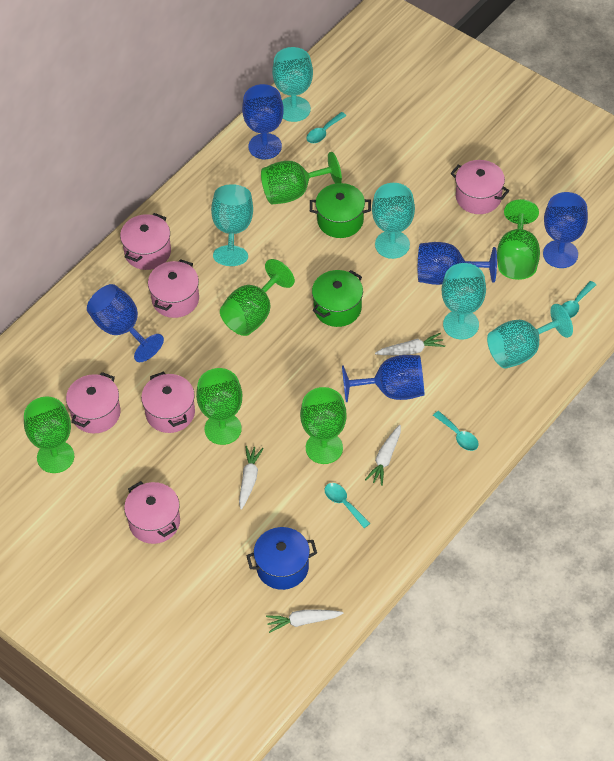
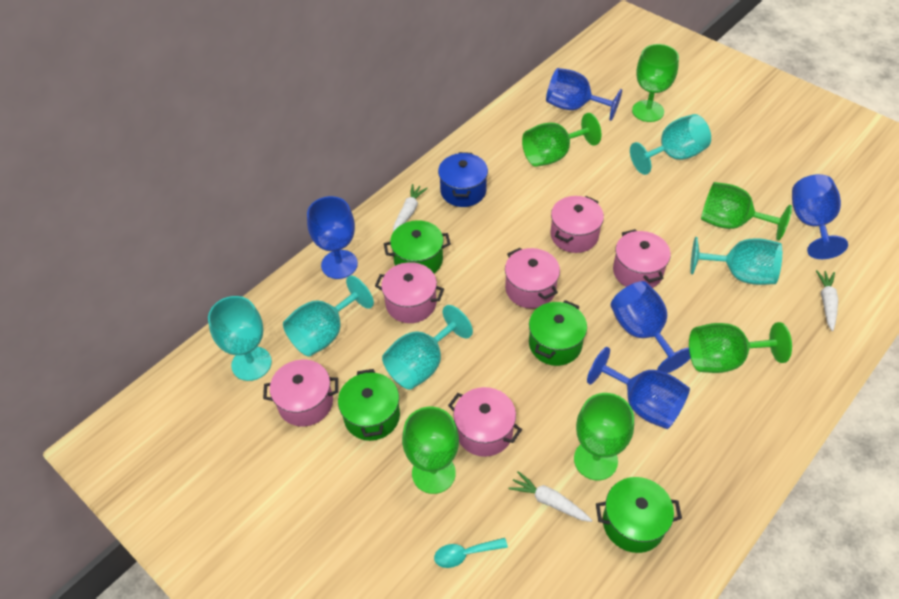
green pot: 2 -> 4
turquoise spoon: 4 -> 1
white carrot: 4 -> 3

